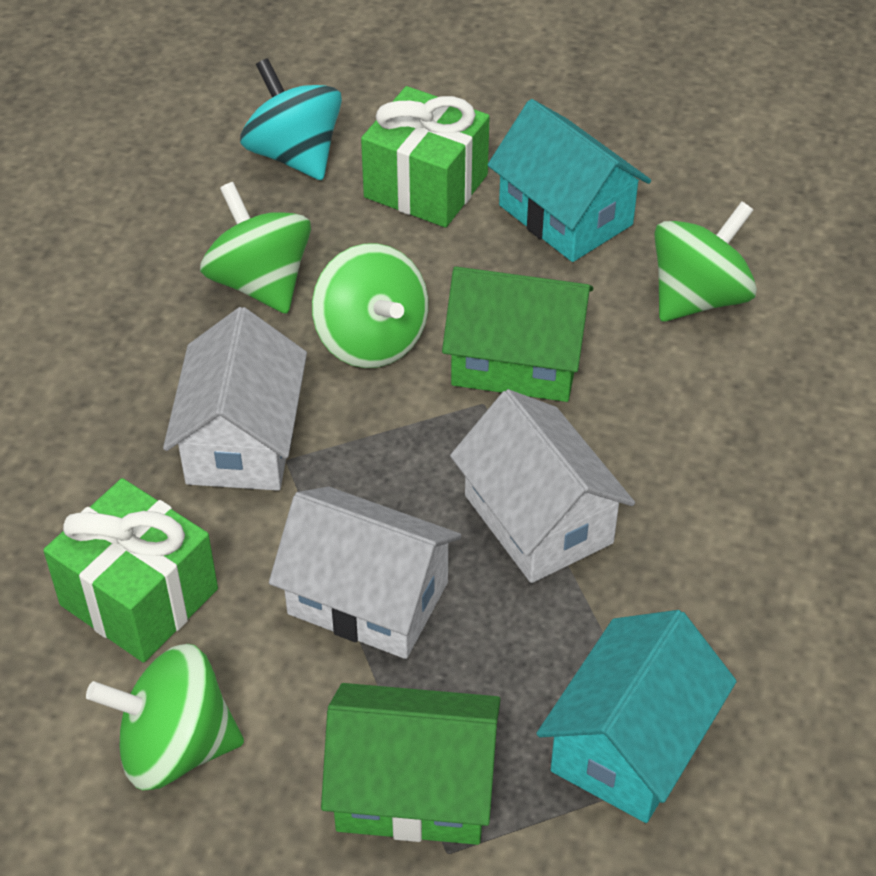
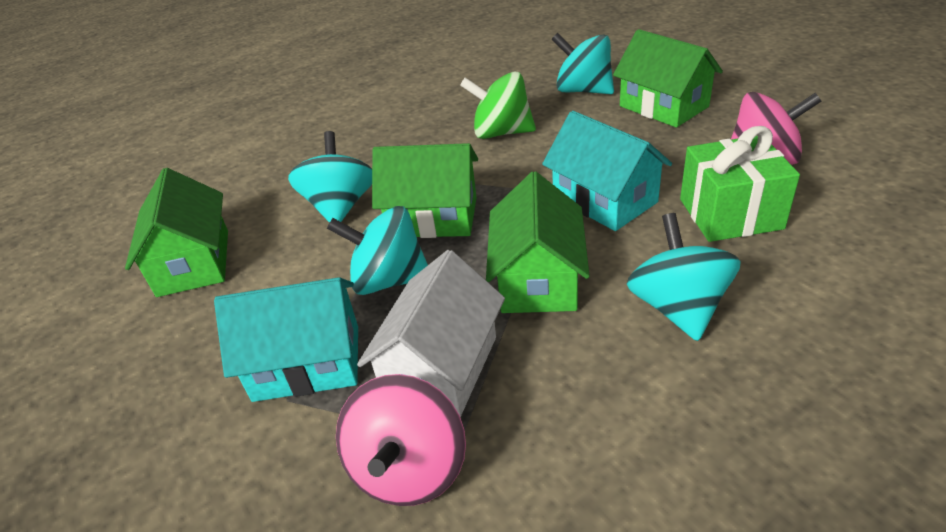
green gift: 2 -> 1
green house: 2 -> 4
green spinning top: 4 -> 1
pink spinning top: 0 -> 2
turquoise spinning top: 1 -> 4
white house: 3 -> 1

